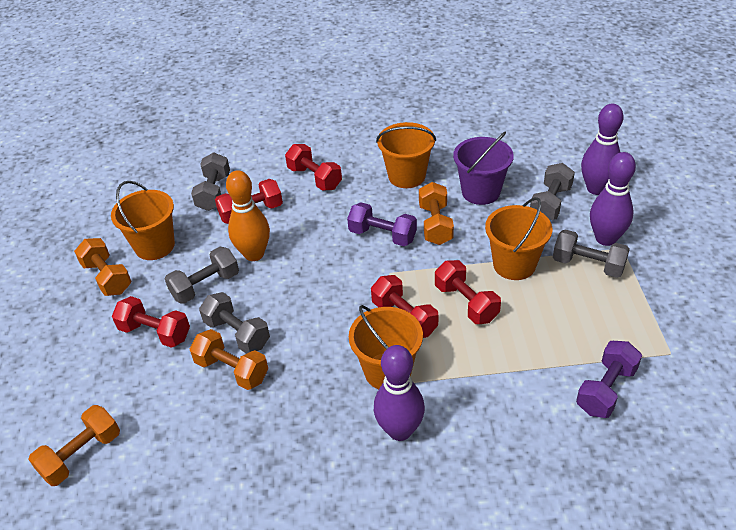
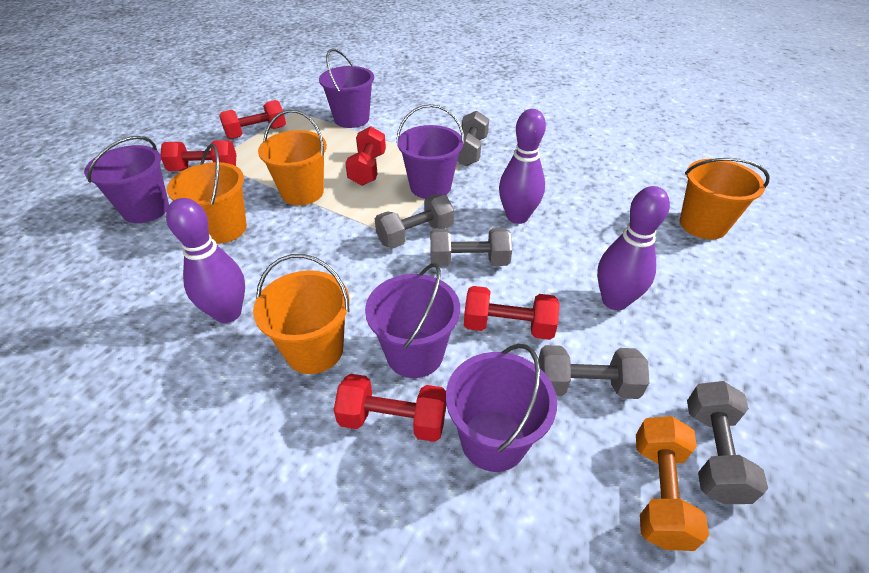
orange bowling pin: 1 -> 0
orange dumbbell: 4 -> 1
purple bucket: 1 -> 5
purple dumbbell: 2 -> 0

